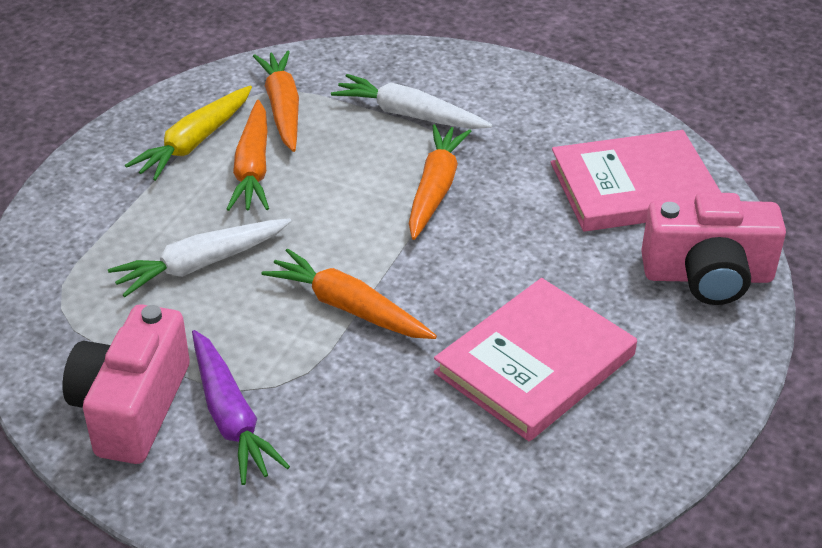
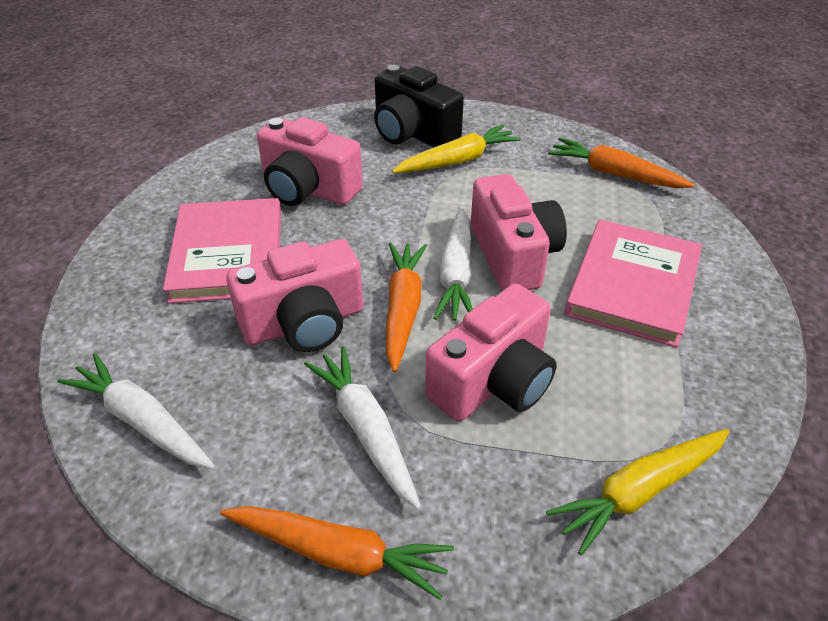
black camera: 0 -> 1
orange carrot: 4 -> 3
pink camera: 2 -> 4
purple carrot: 1 -> 0
white carrot: 2 -> 3
yellow carrot: 1 -> 2

